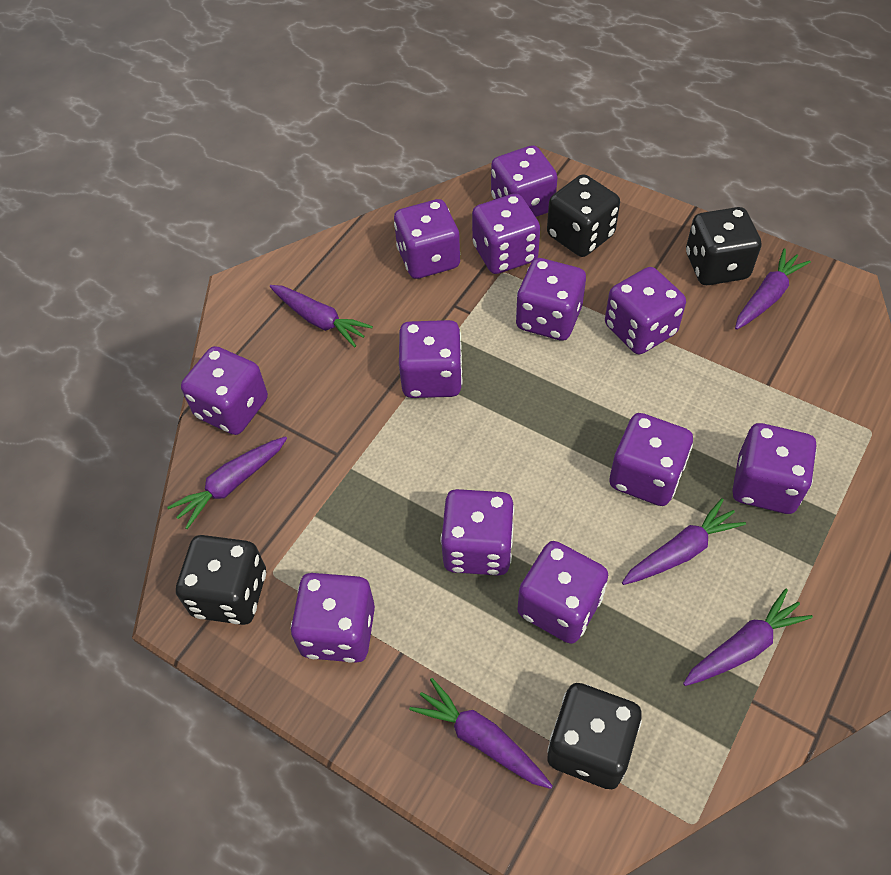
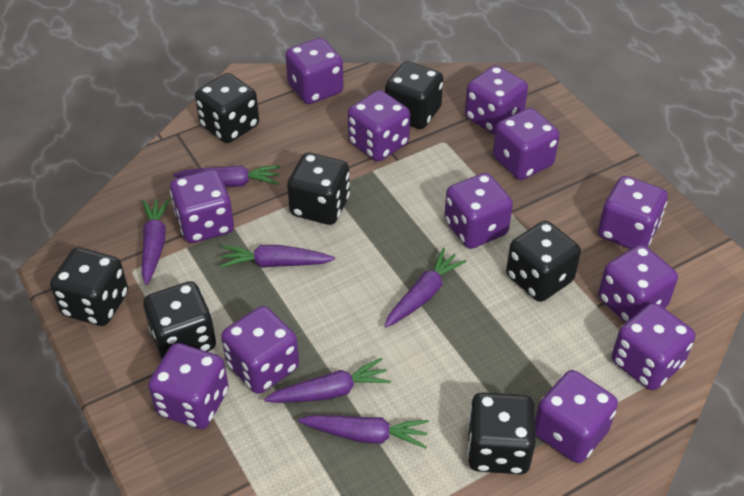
black dice: 4 -> 7

